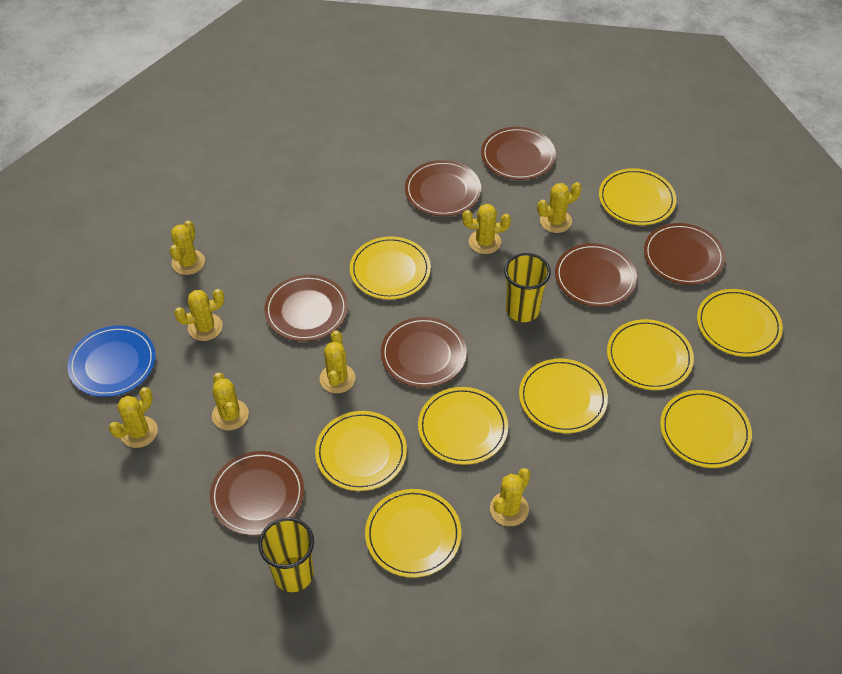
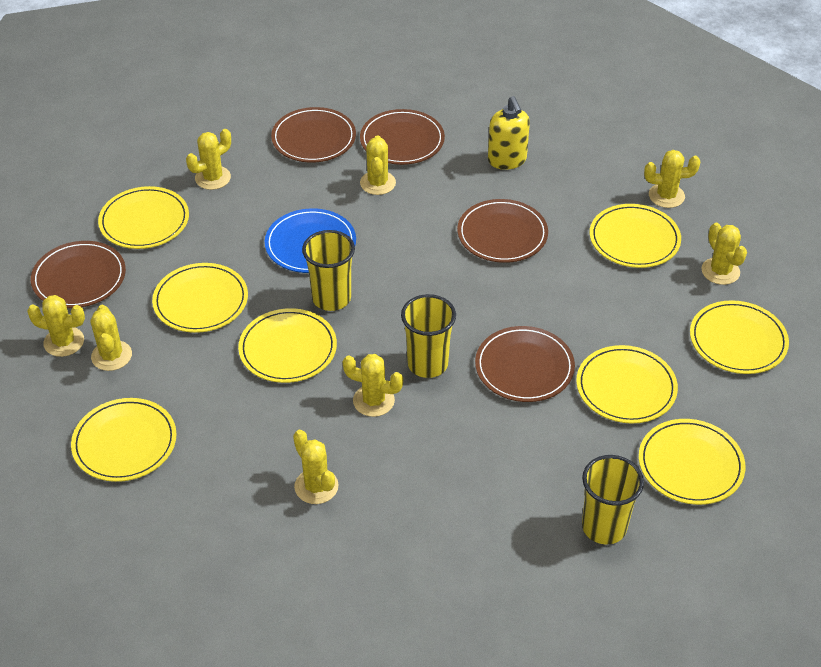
brown plate: 7 -> 5
yellow cup: 2 -> 3
yellow plate: 9 -> 8
yellow soap dispenser: 0 -> 1

